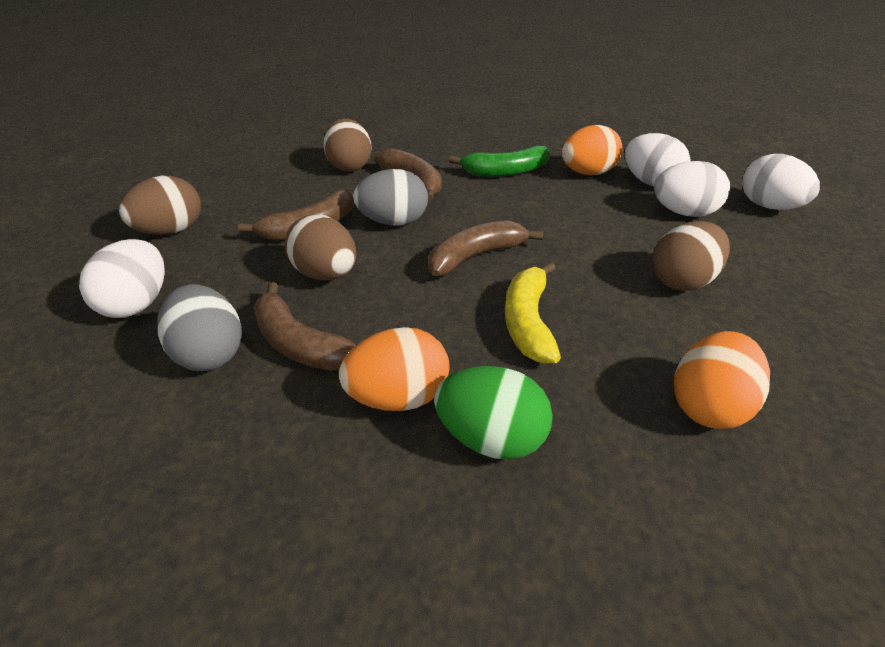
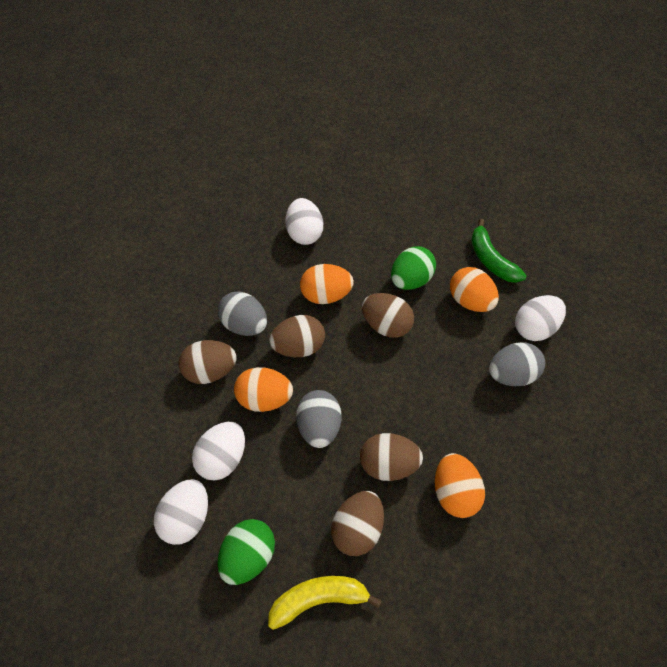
brown banana: 4 -> 0
brown egg: 4 -> 5
green egg: 1 -> 2
grey egg: 2 -> 3
orange egg: 3 -> 4

